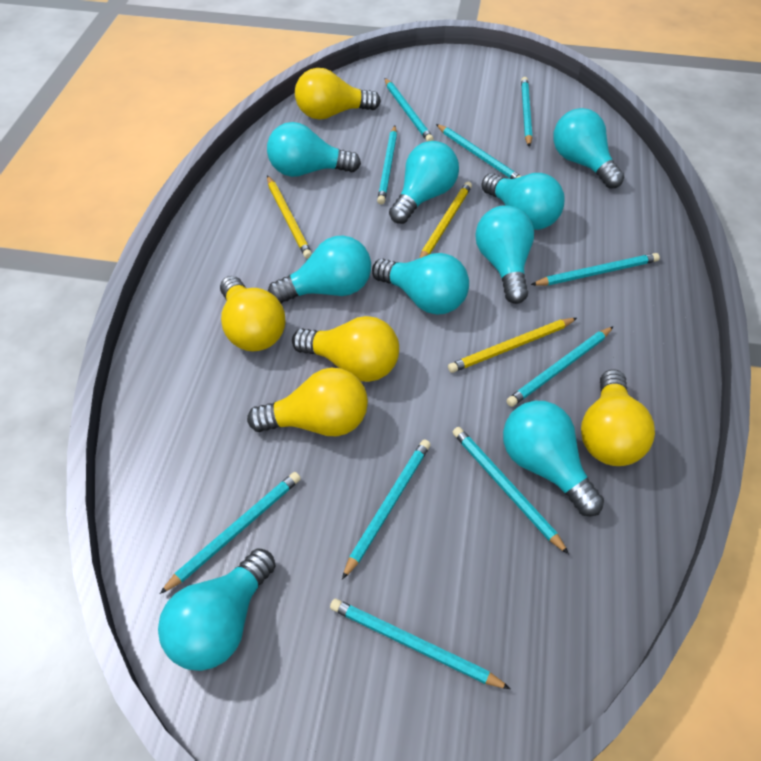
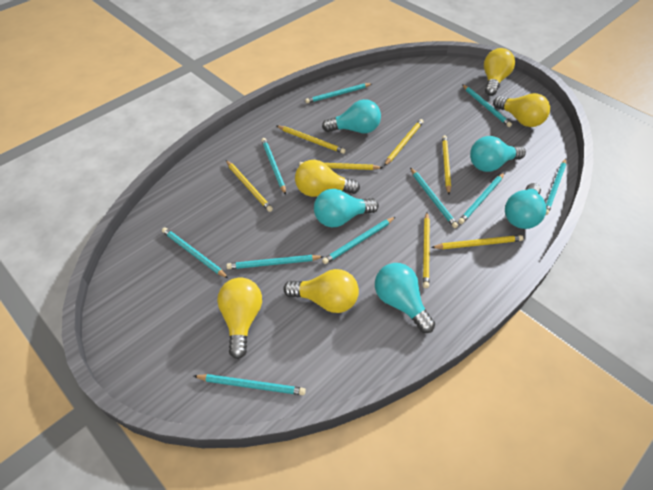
turquoise light bulb: 9 -> 5
yellow pencil: 3 -> 7

